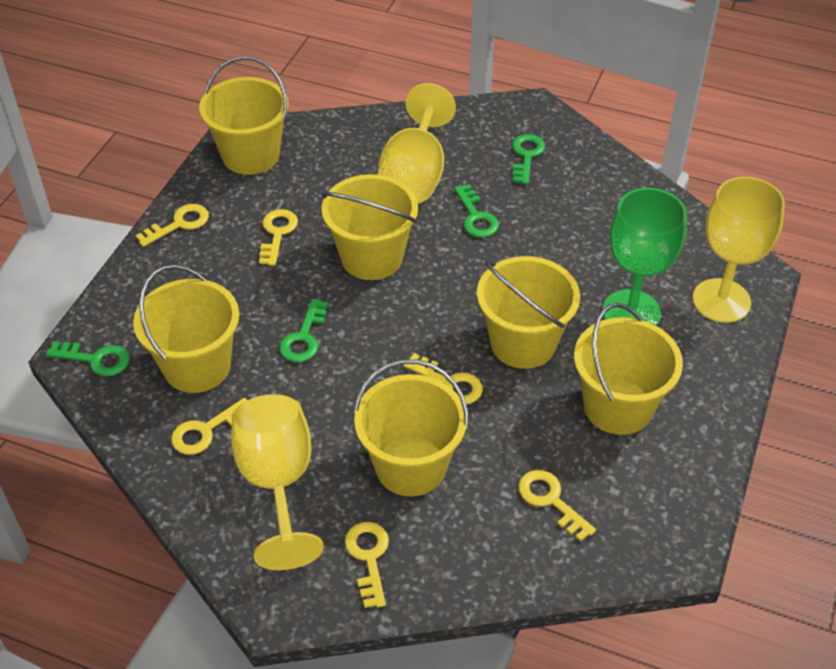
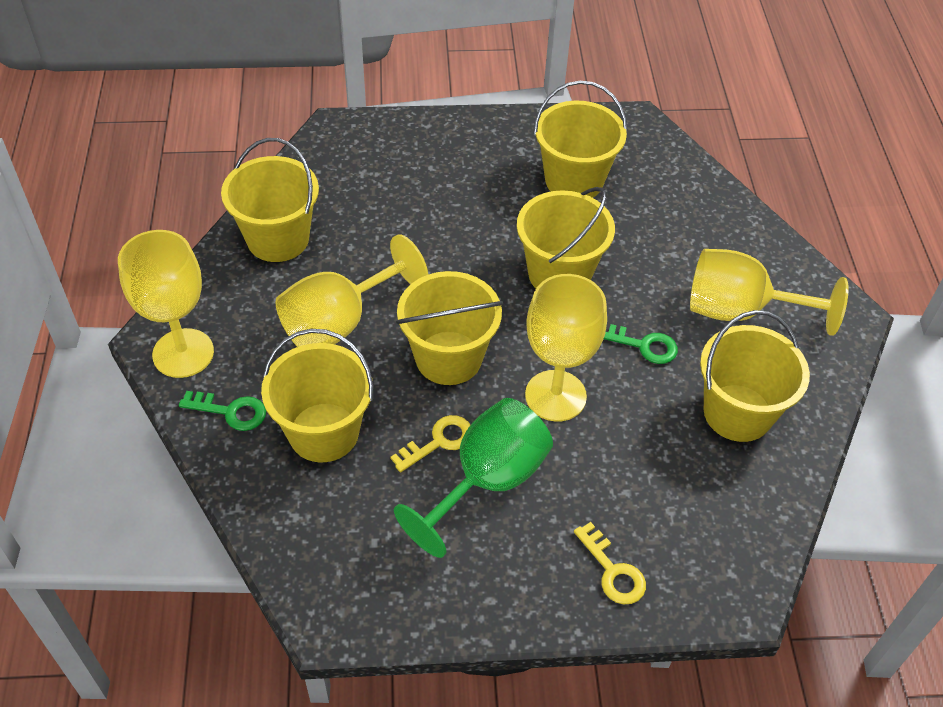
green key: 4 -> 2
yellow goblet: 3 -> 4
yellow key: 6 -> 2

